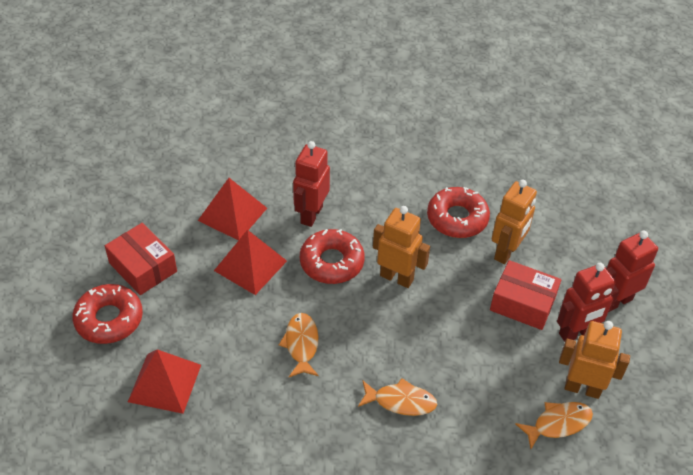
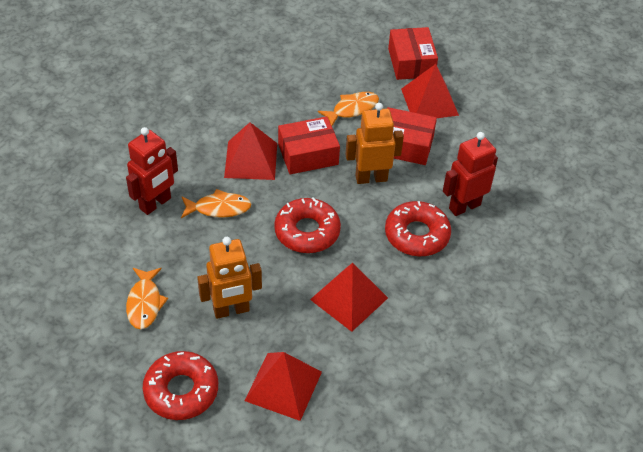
orange robot: 3 -> 2
red box: 2 -> 3
red pyramid: 3 -> 4
red robot: 3 -> 2

